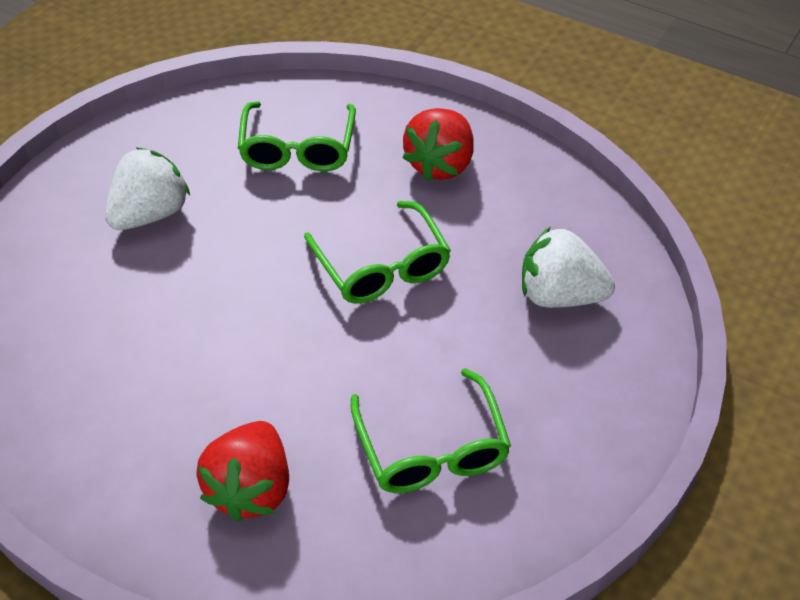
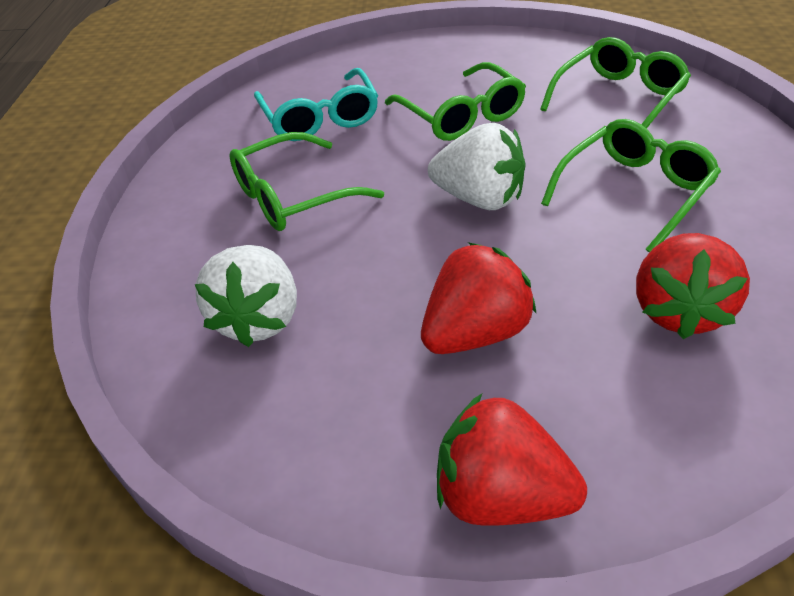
green glasses: 3 -> 4
red strawberry: 2 -> 3
turquoise glasses: 0 -> 1

